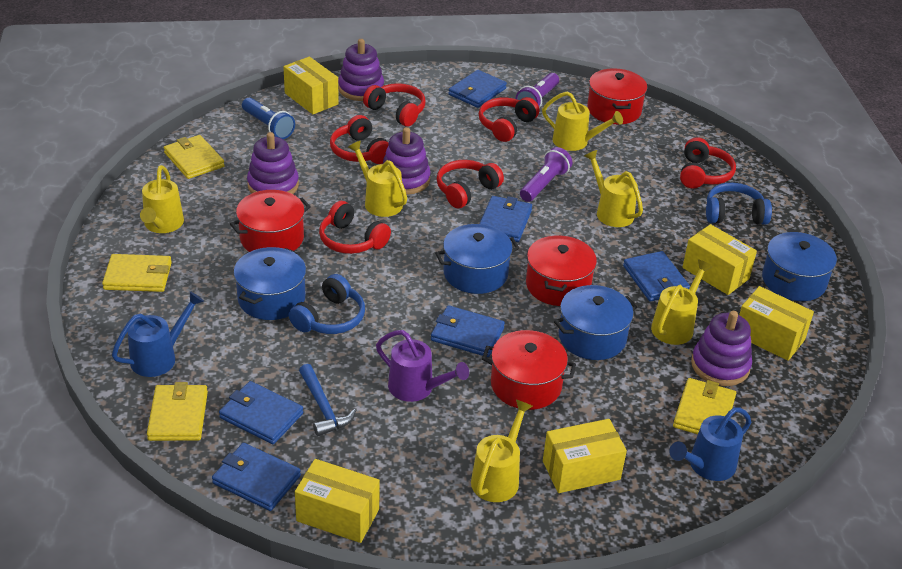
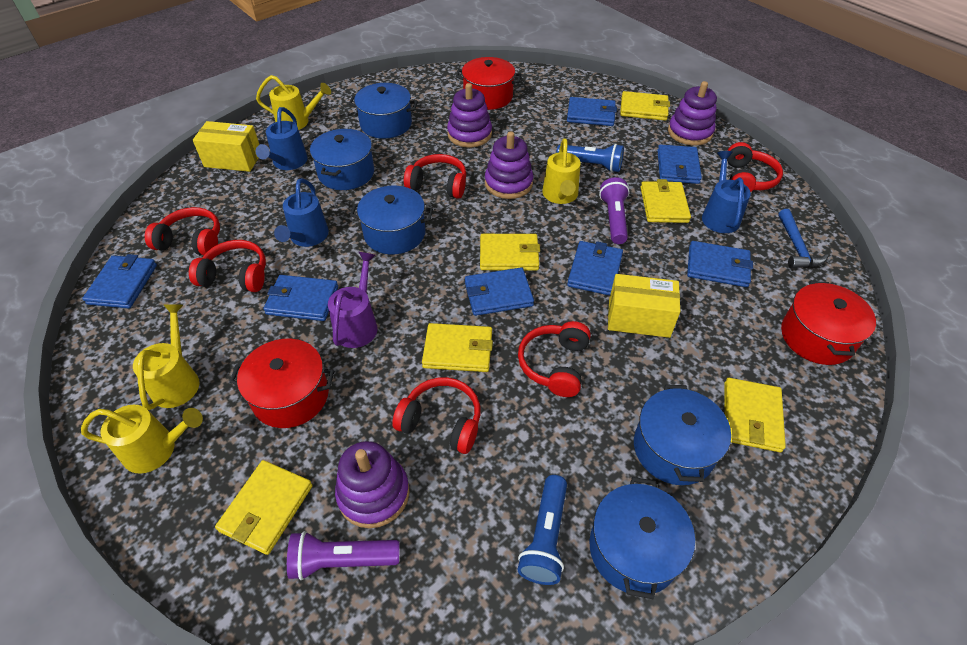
blue flashlight: 1 -> 2
blue headphones: 2 -> 0
blue pot: 4 -> 5
blue wallet: 6 -> 7
blue watering can: 2 -> 3
red pot: 4 -> 3
yellow box: 5 -> 2
yellow wallet: 4 -> 6
yellow watering can: 6 -> 4

